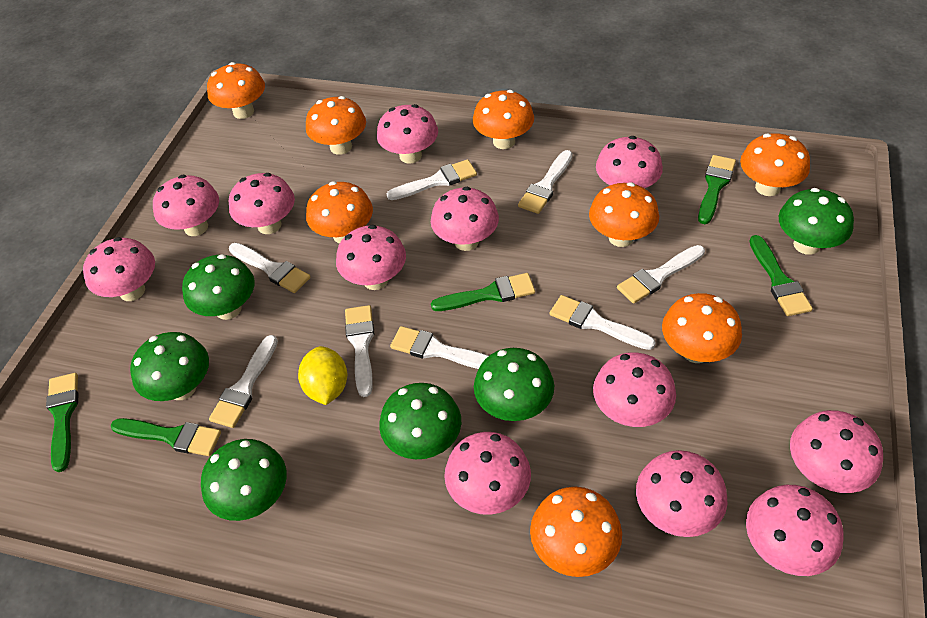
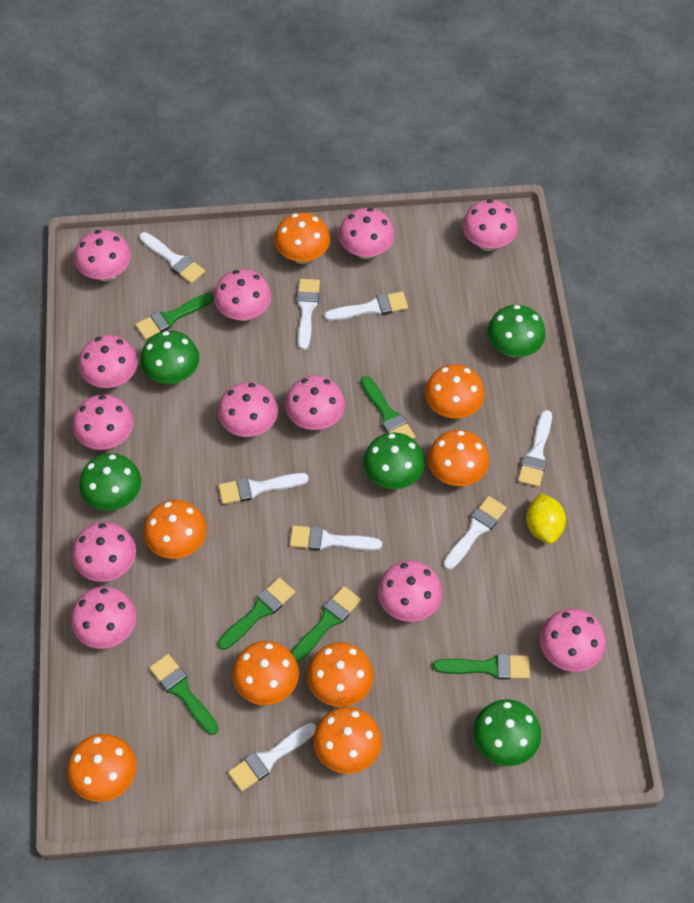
green brush: 5 -> 6
green mushroom: 6 -> 5

